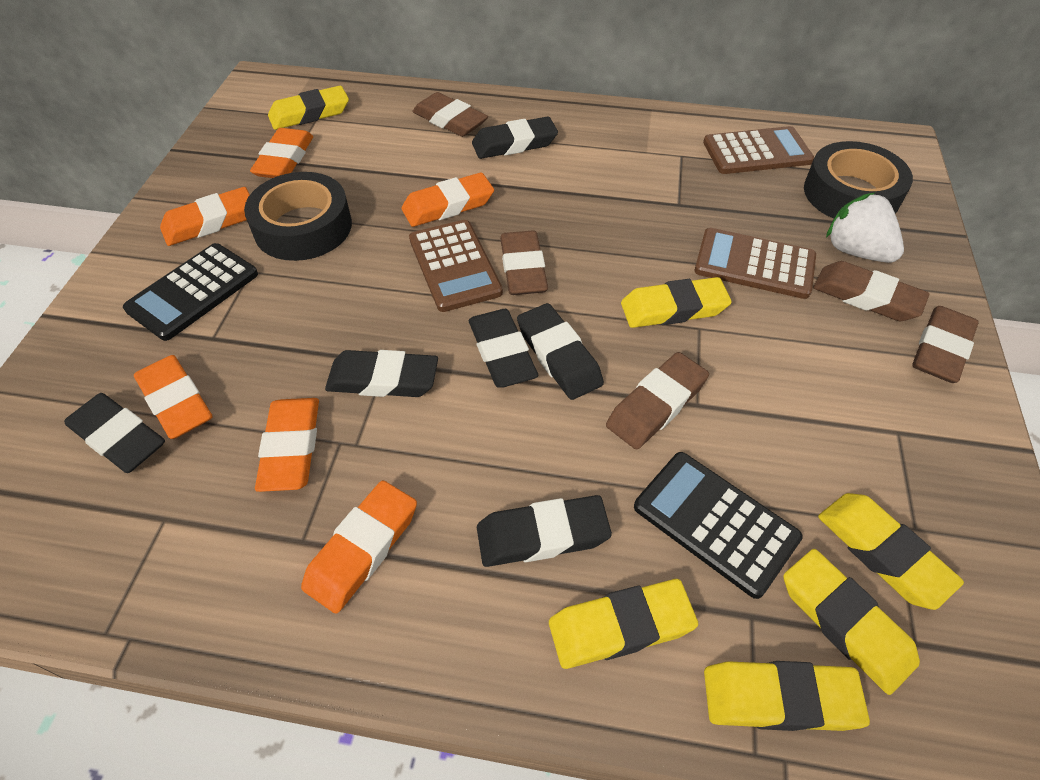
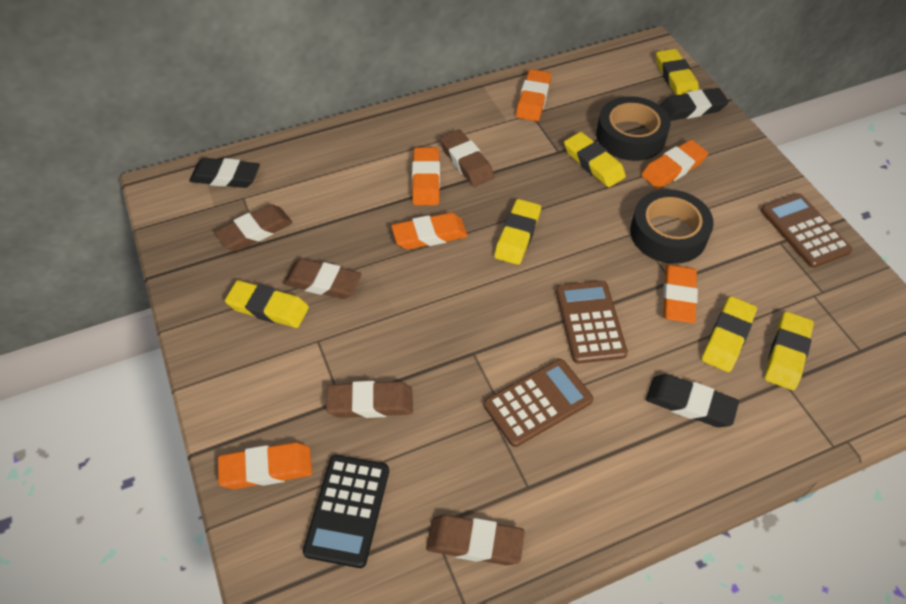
black calculator: 2 -> 1
black eraser: 6 -> 3
white strawberry: 1 -> 0

